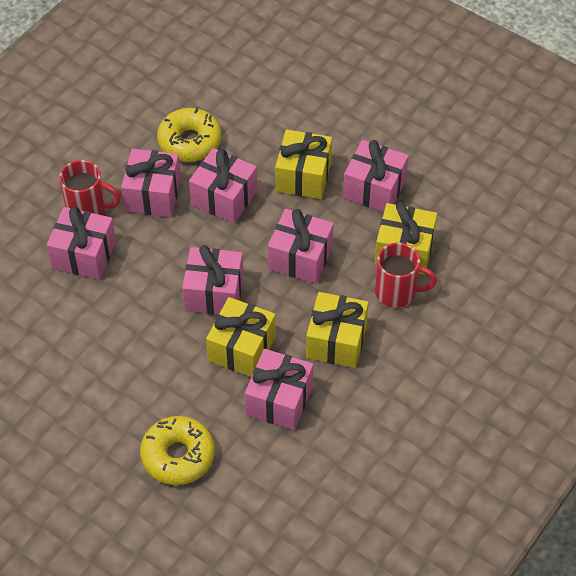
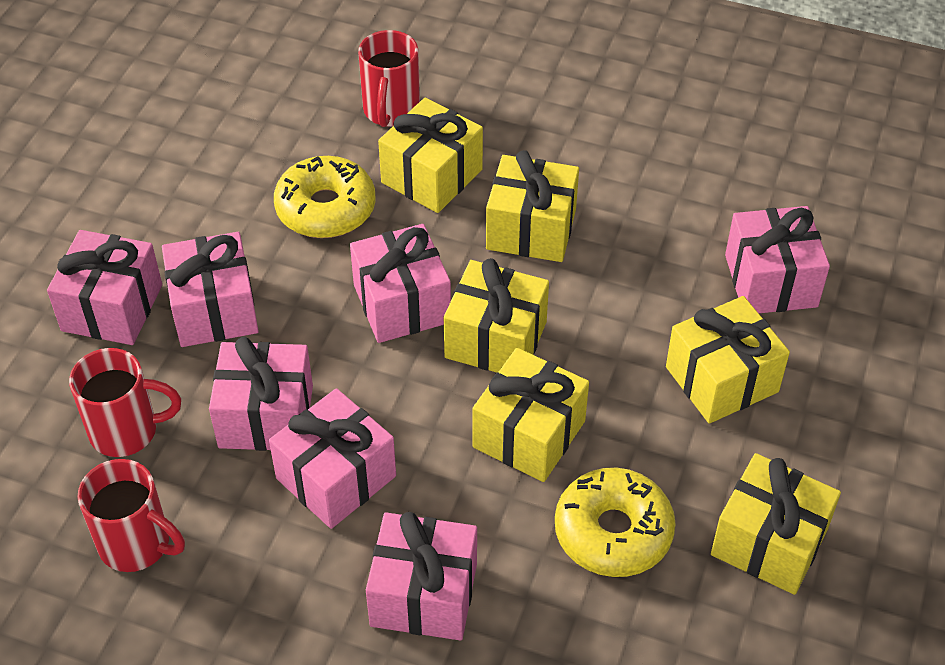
red mug: 2 -> 3
yellow gift: 4 -> 6

